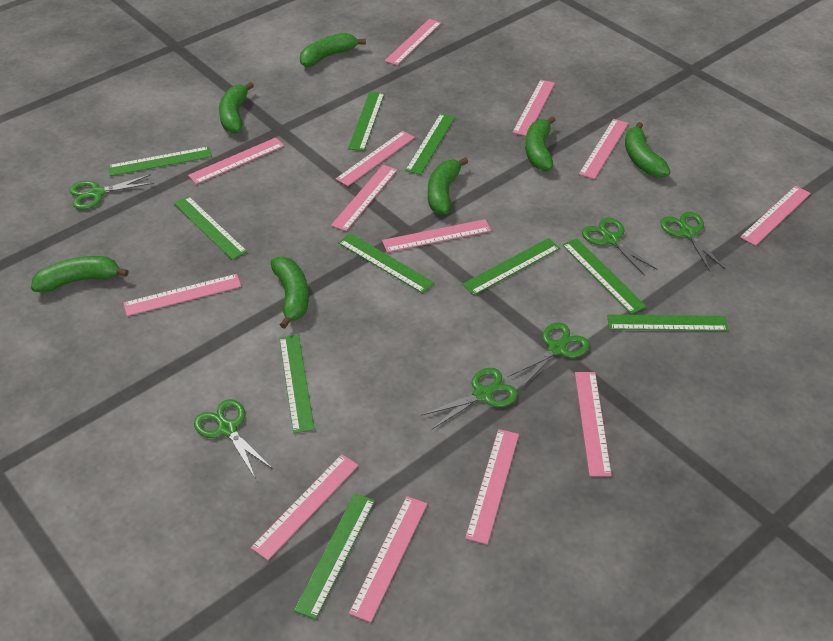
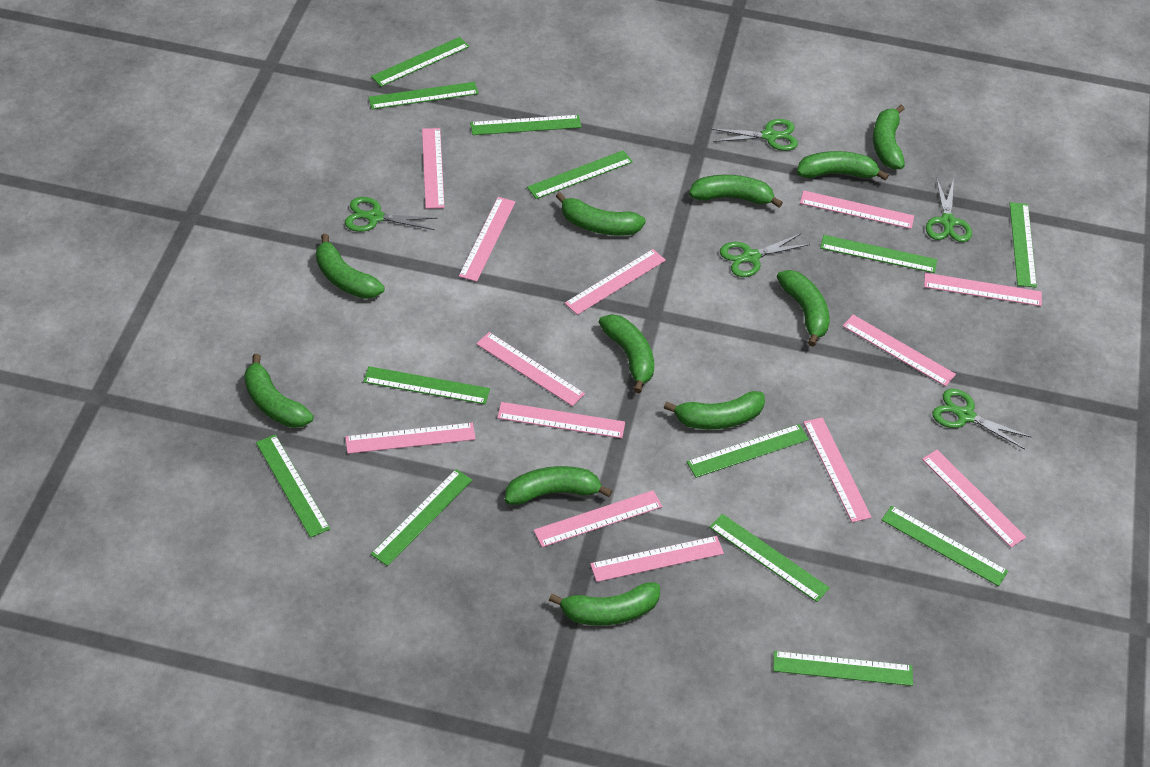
green banana: 7 -> 11
green ruler: 10 -> 13
green scissors: 6 -> 5

